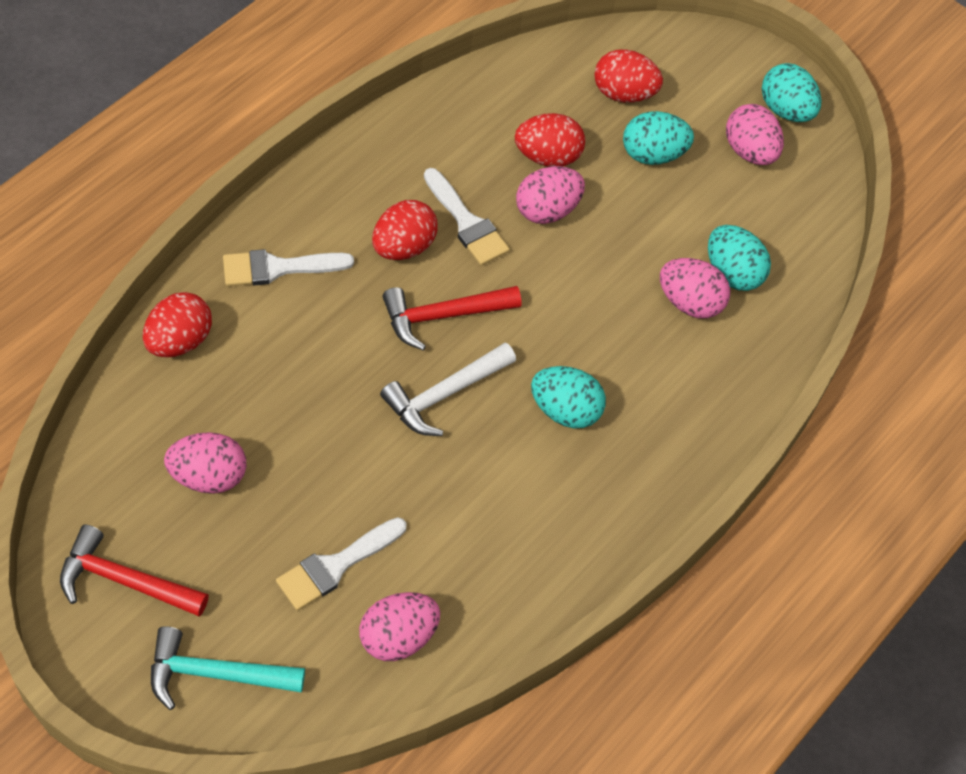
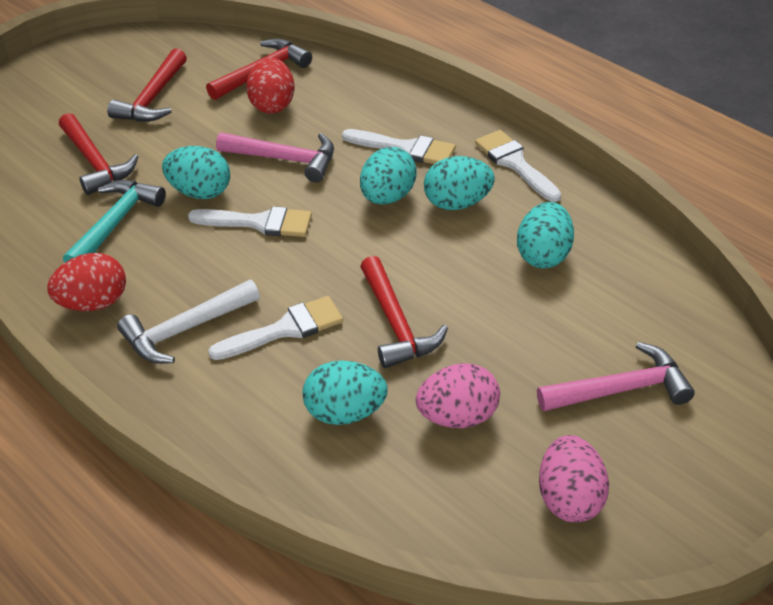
pink egg: 5 -> 2
pink hammer: 0 -> 2
red egg: 4 -> 2
red hammer: 2 -> 4
turquoise egg: 4 -> 5
white brush: 3 -> 4

